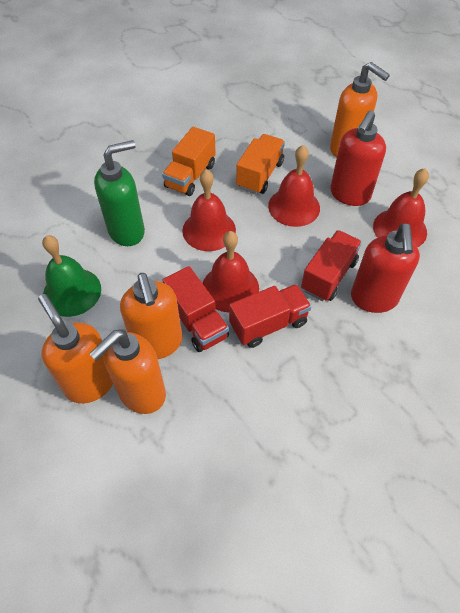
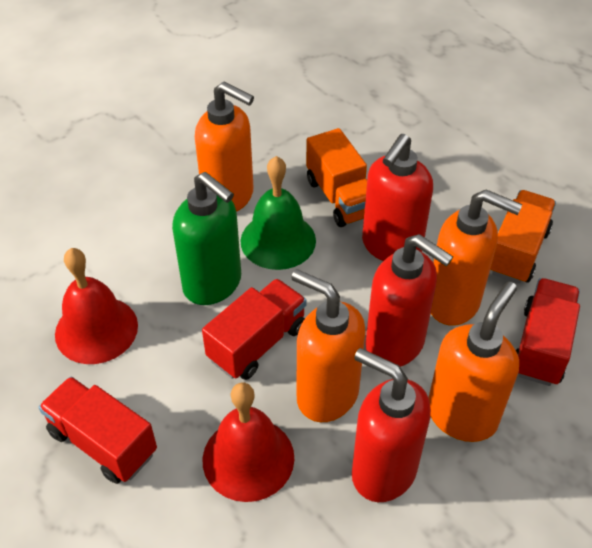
red bell: 4 -> 2
red soap dispenser: 2 -> 3

